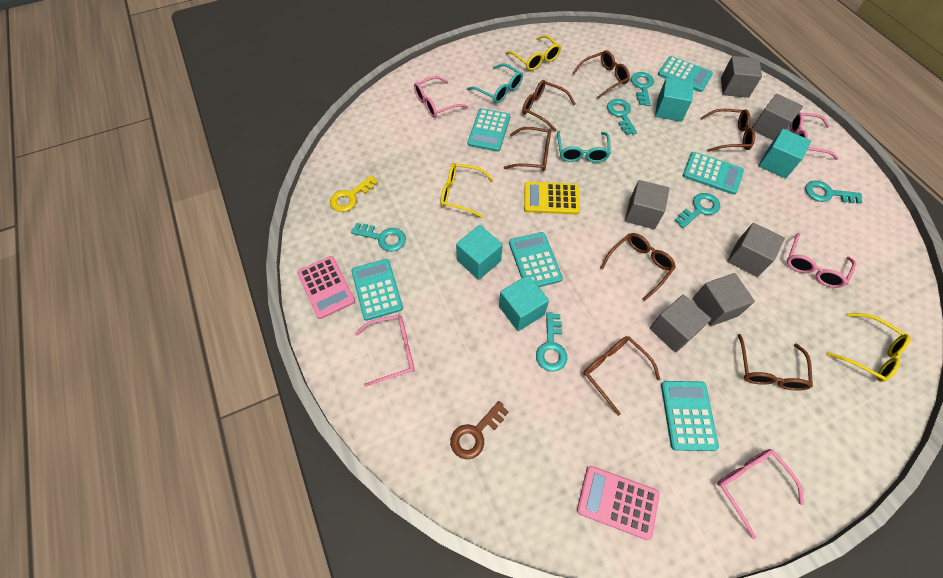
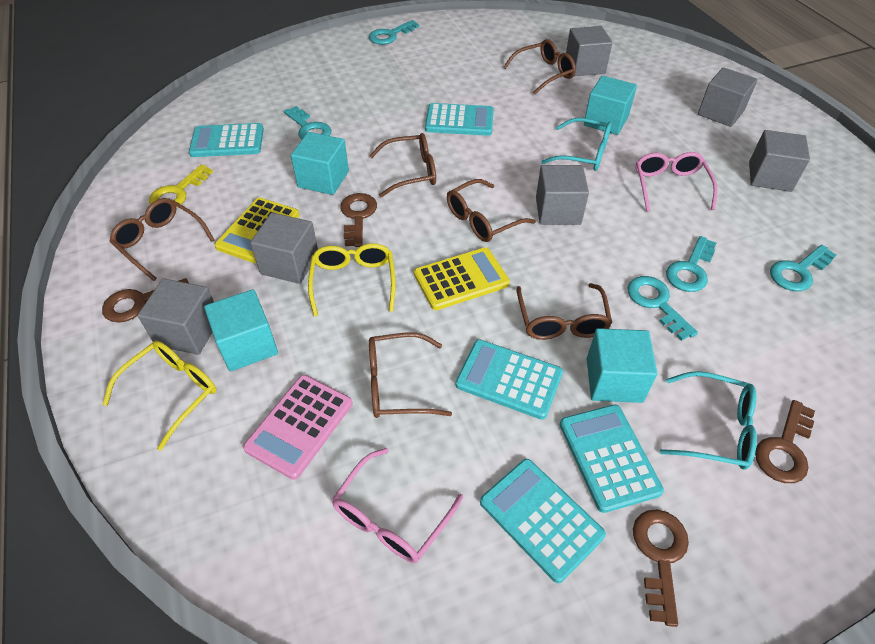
brown glasses: 7 -> 6
brown key: 1 -> 4
pink calculator: 2 -> 1
pink glasses: 5 -> 2
turquoise calculator: 6 -> 5
turquoise key: 6 -> 5
yellow calculator: 1 -> 2
yellow glasses: 3 -> 2

